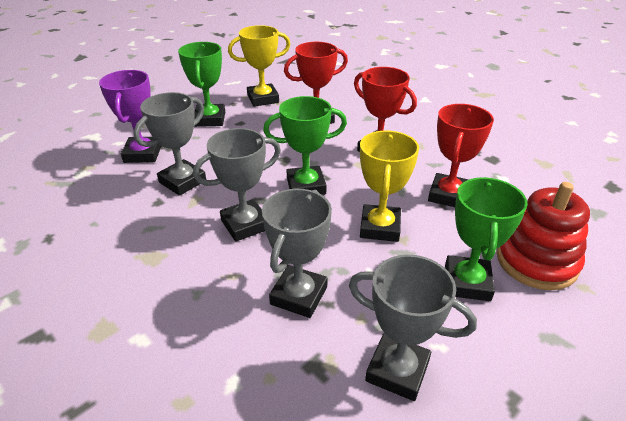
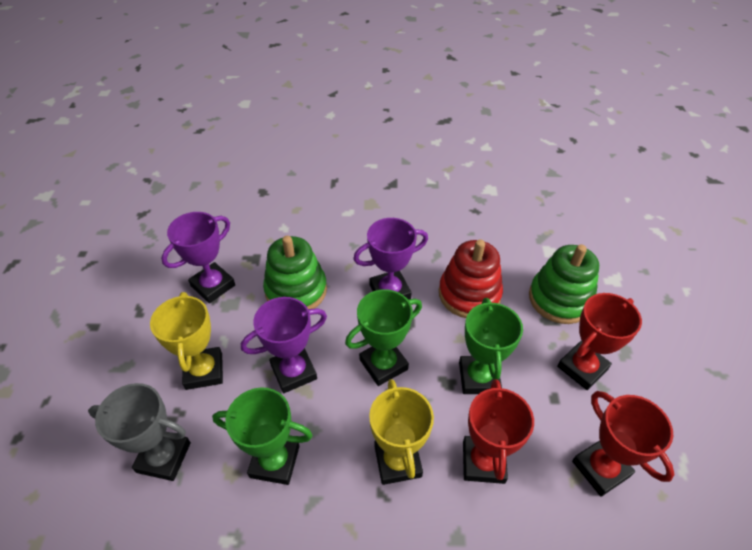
green stacking toy: 0 -> 2
grey trophy: 4 -> 1
purple trophy: 1 -> 3

